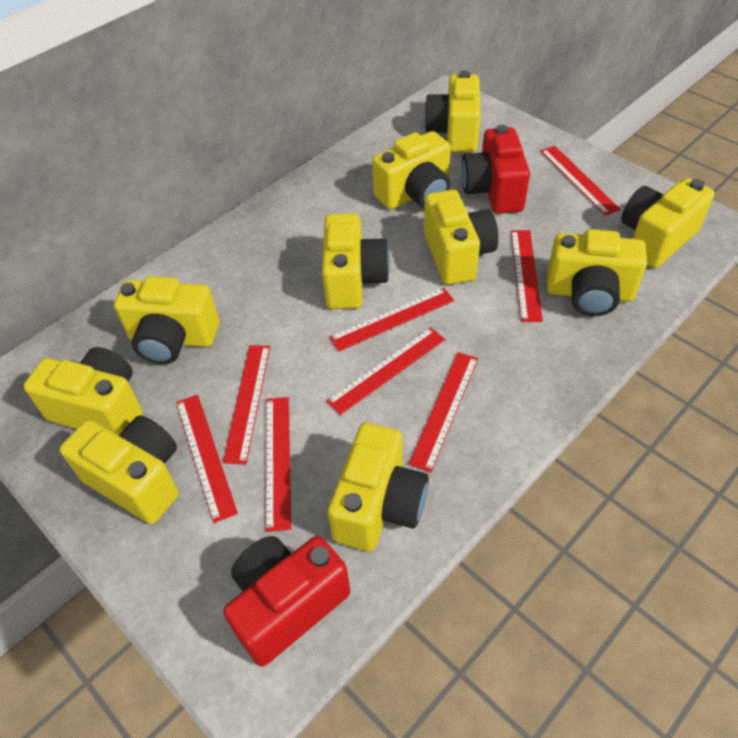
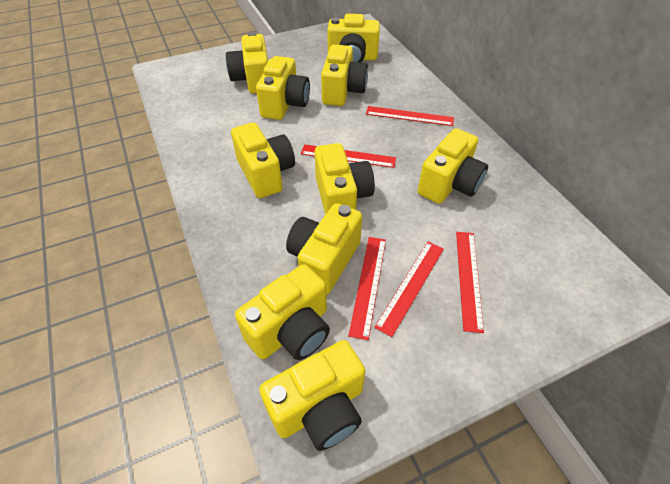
red camera: 2 -> 0
red ruler: 8 -> 5

